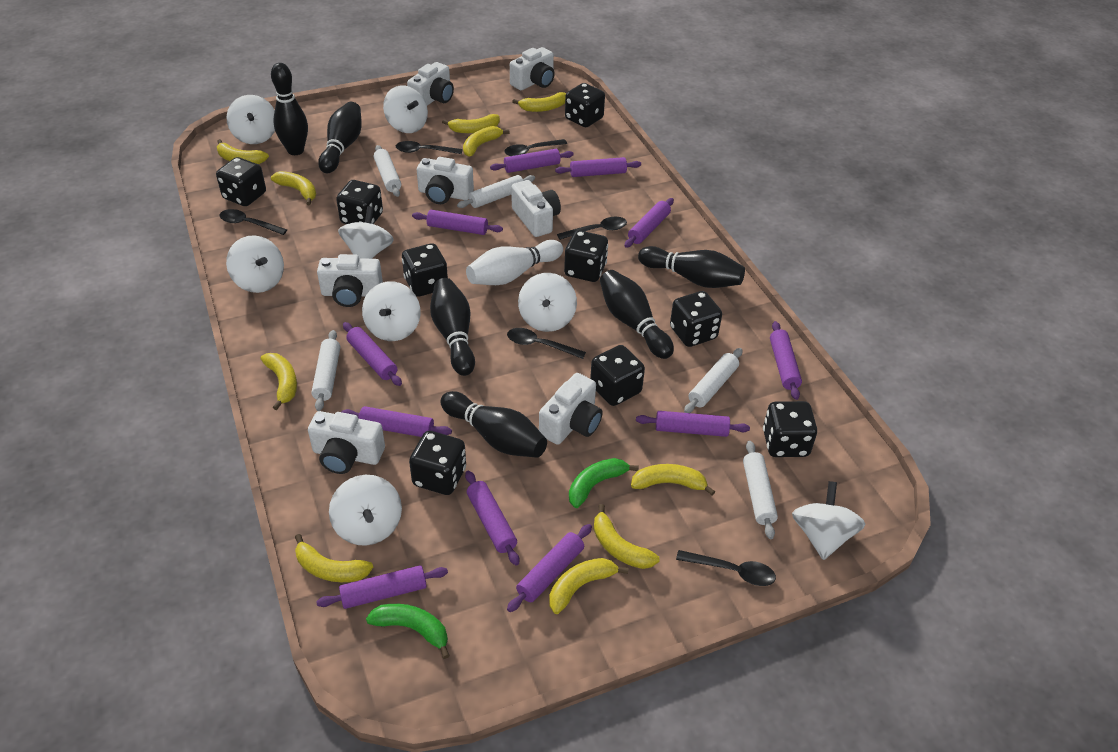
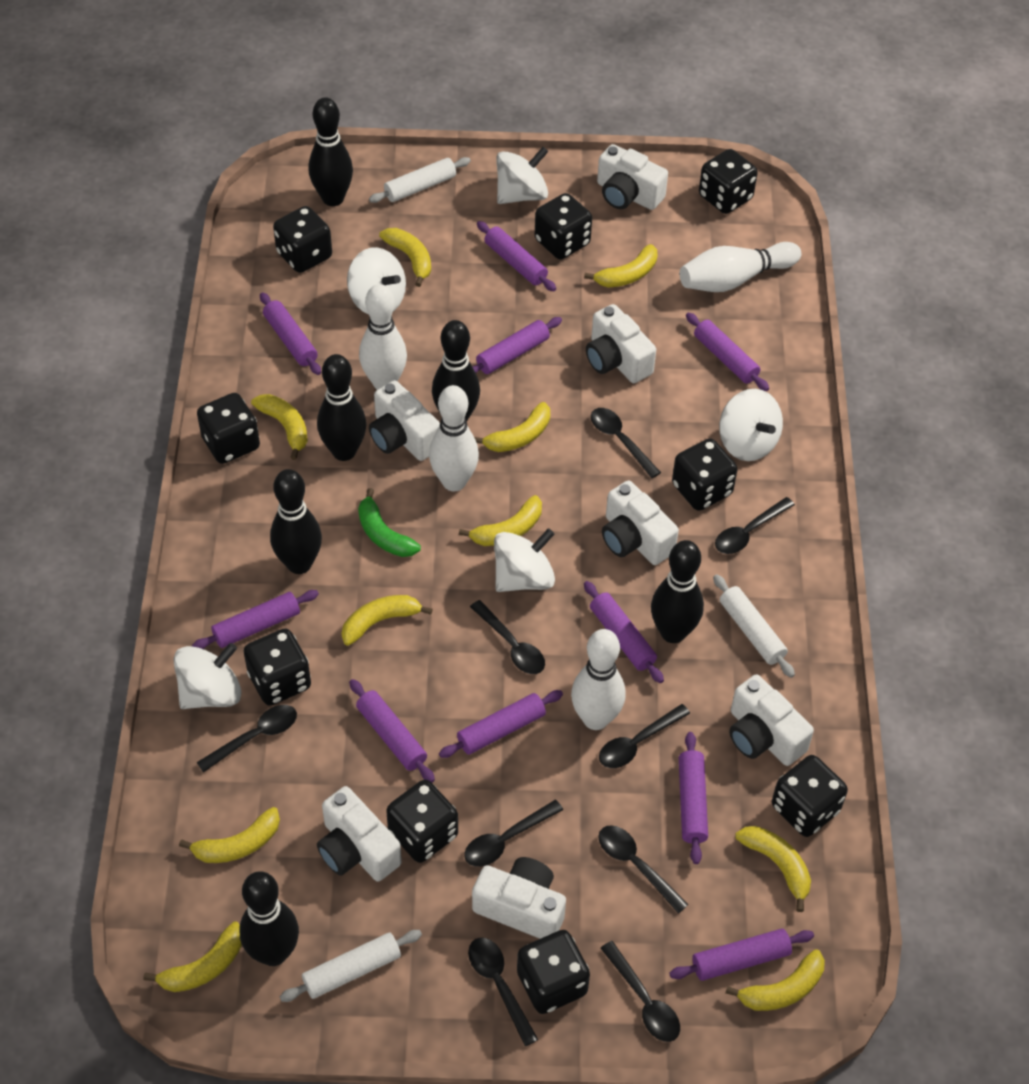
black spoon: 6 -> 9
green banana: 2 -> 1
purple rolling pin: 11 -> 10
white bowling pin: 1 -> 4
white rolling pin: 5 -> 3
white spinning top: 8 -> 5

